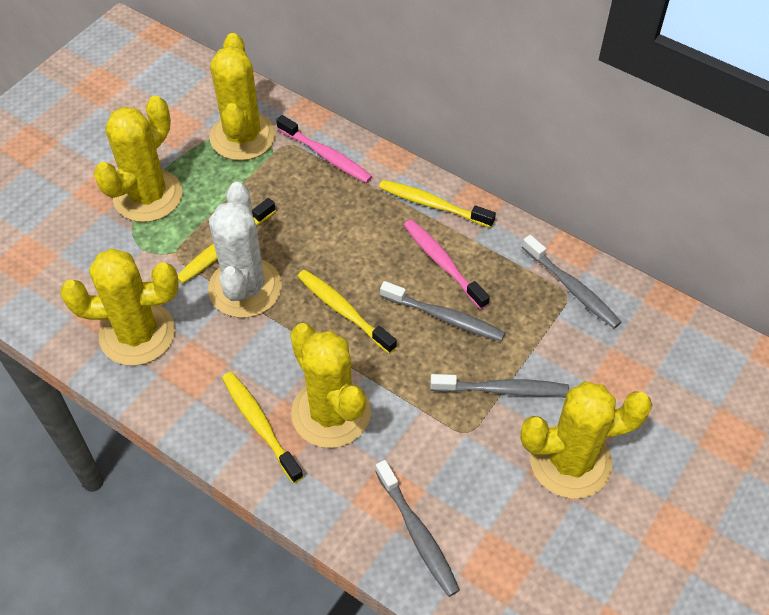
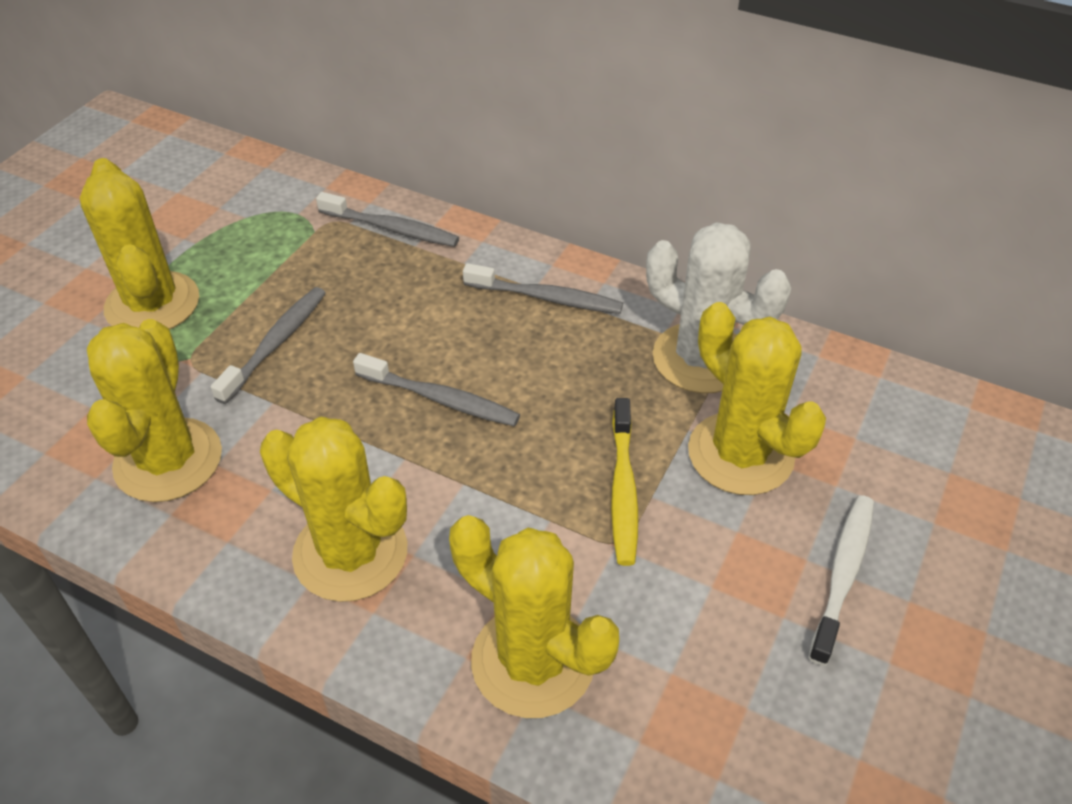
pink toothbrush: 2 -> 0
white toothbrush: 0 -> 1
yellow toothbrush: 4 -> 1

